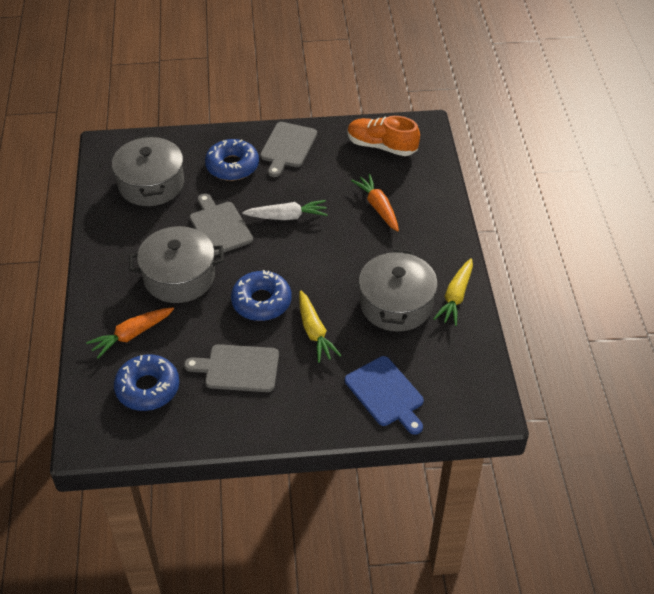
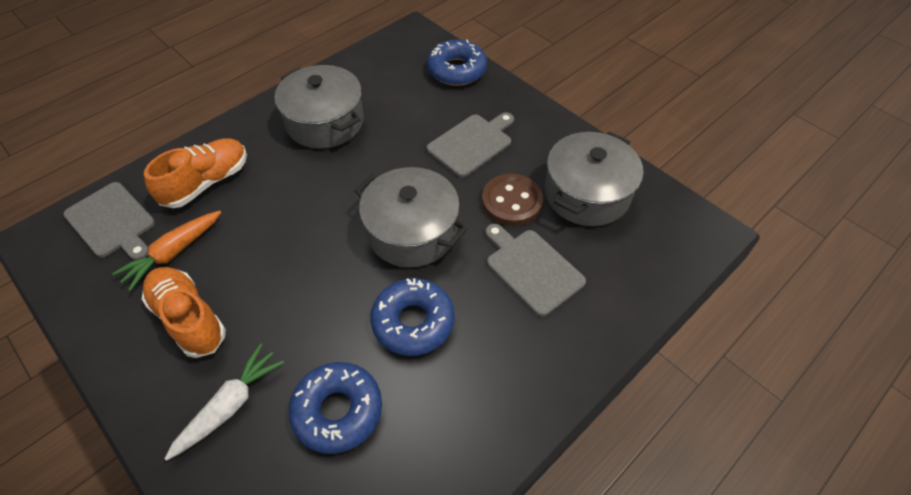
blue cutting board: 1 -> 0
brown button: 0 -> 1
orange carrot: 2 -> 1
orange shoe: 1 -> 2
yellow carrot: 2 -> 0

